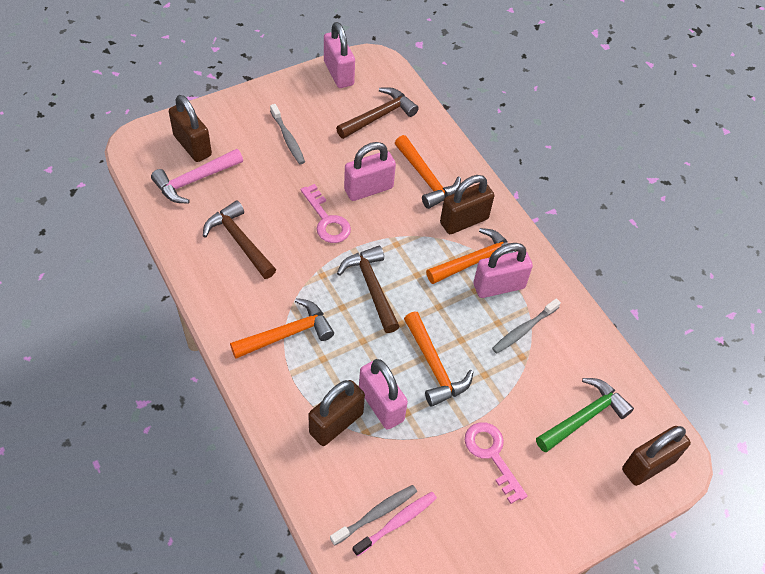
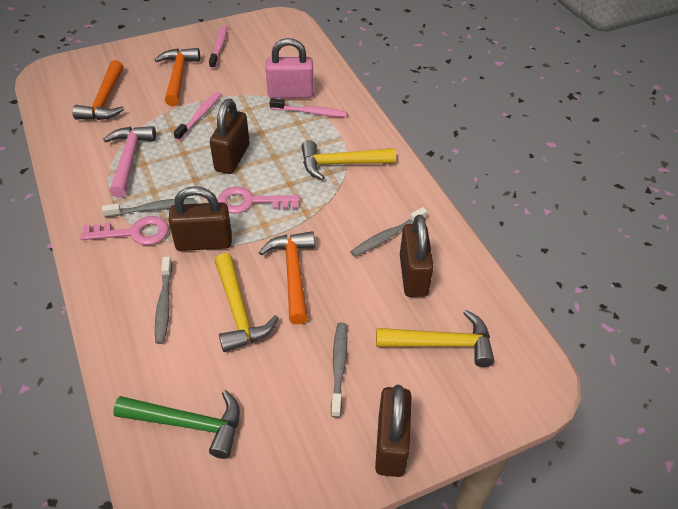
brown hammer: 3 -> 0
grey toothbrush: 3 -> 4
orange hammer: 4 -> 3
pink padlock: 4 -> 1
pink toothbrush: 1 -> 3
yellow hammer: 0 -> 3

